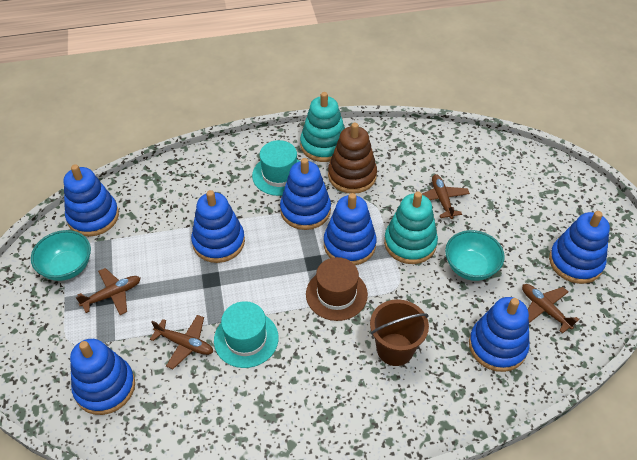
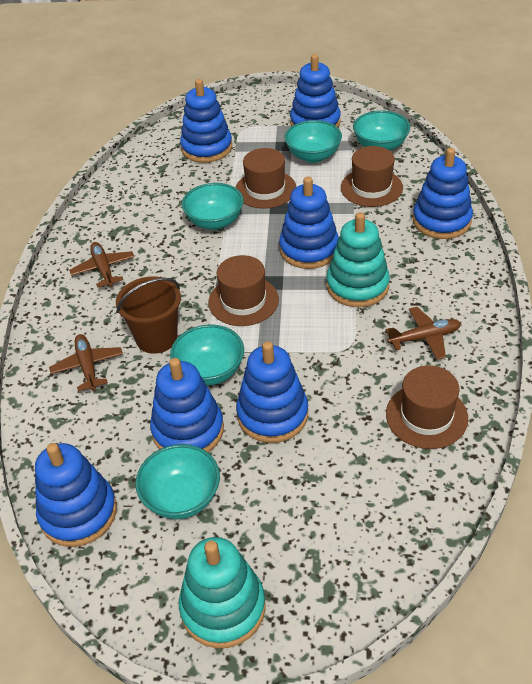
brown hat: 1 -> 4
brown plane: 4 -> 3
brown stacking toy: 1 -> 0
turquoise bowl: 2 -> 5
turquoise hat: 2 -> 0

